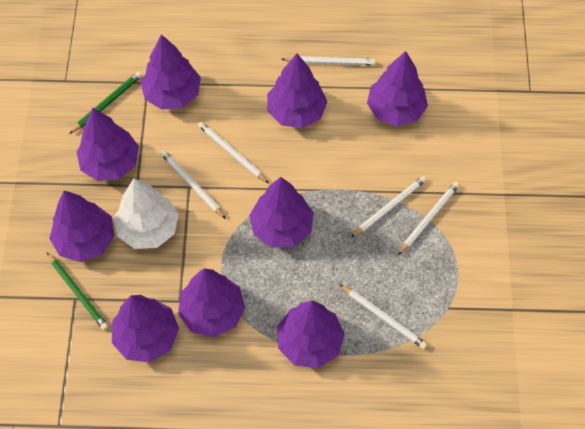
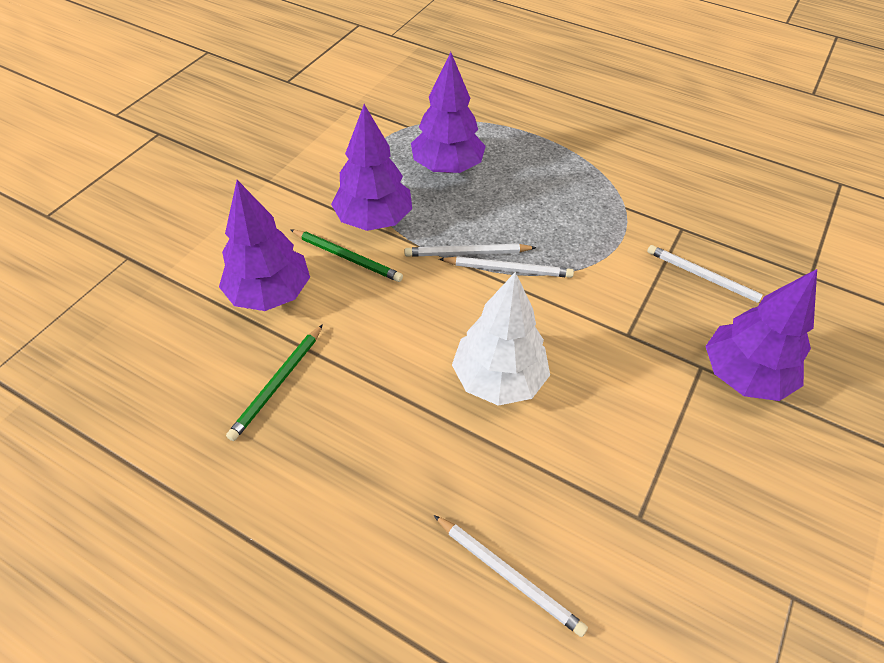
purple tree: 9 -> 4
white pencil: 6 -> 4

